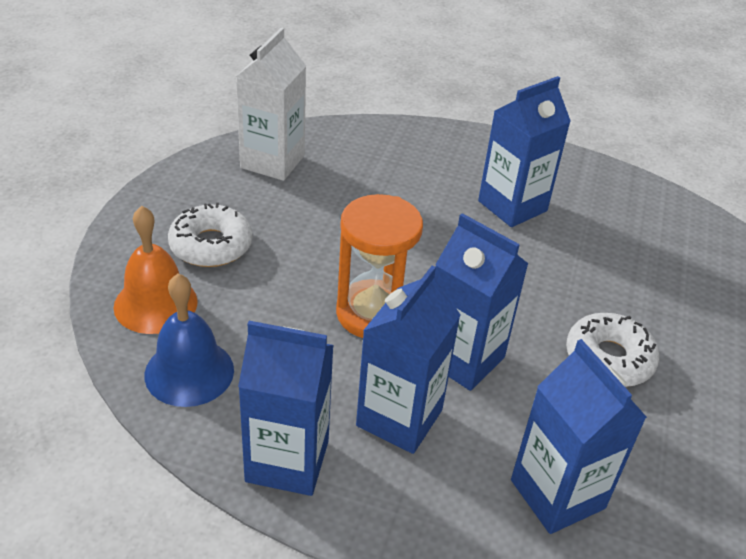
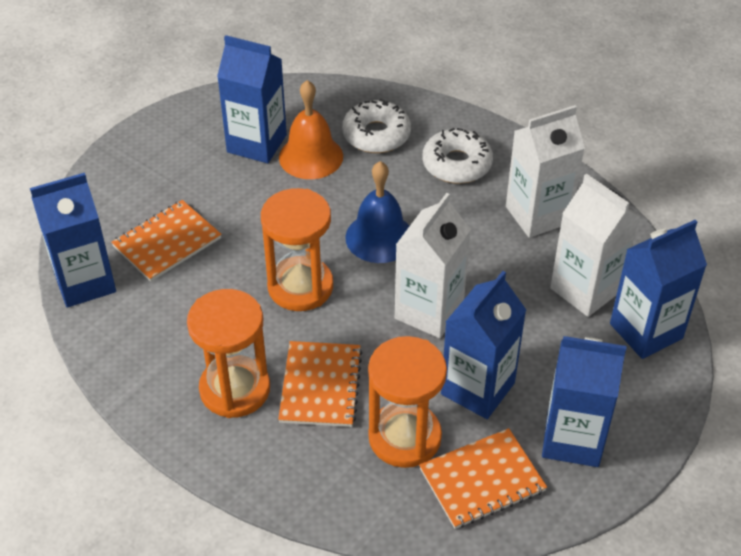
orange hourglass: 1 -> 3
orange notebook: 0 -> 3
white carton: 1 -> 3

